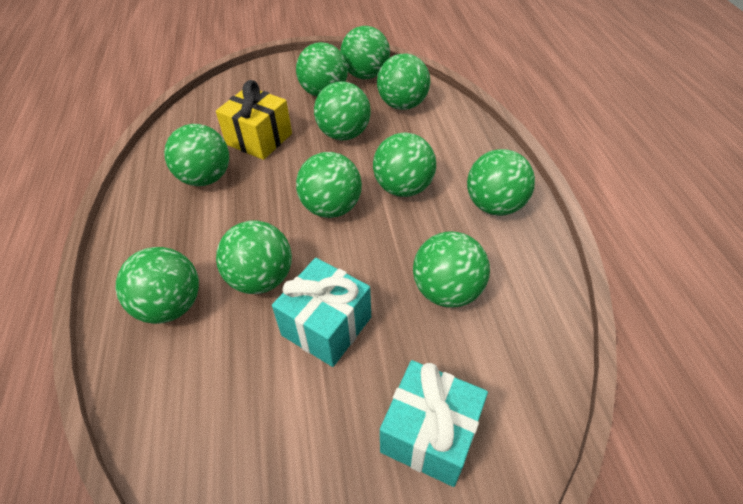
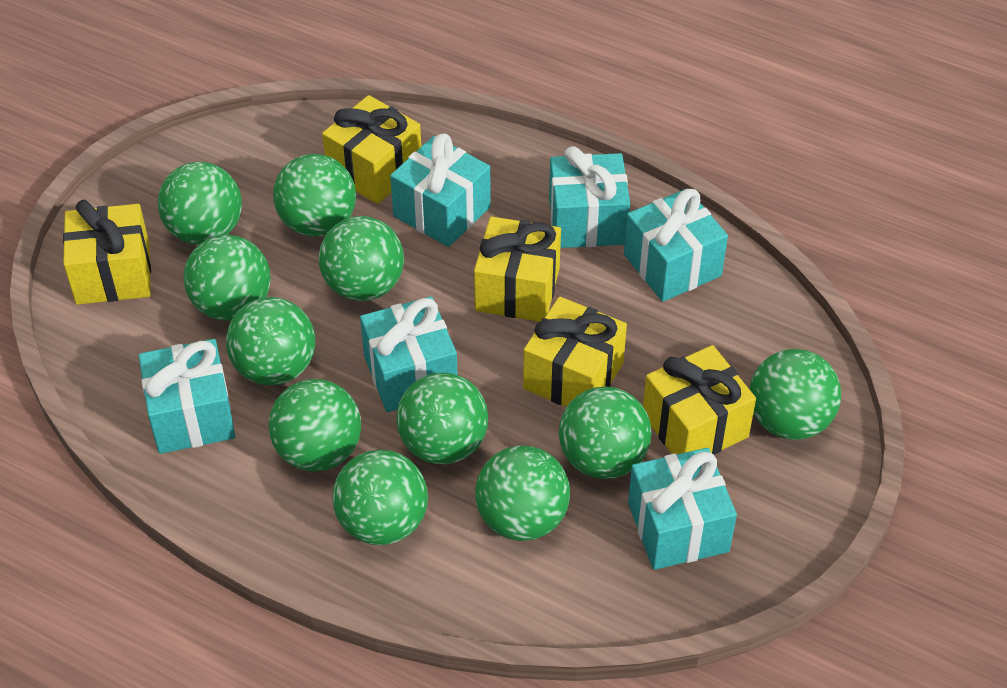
turquoise gift: 2 -> 6
yellow gift: 1 -> 5

